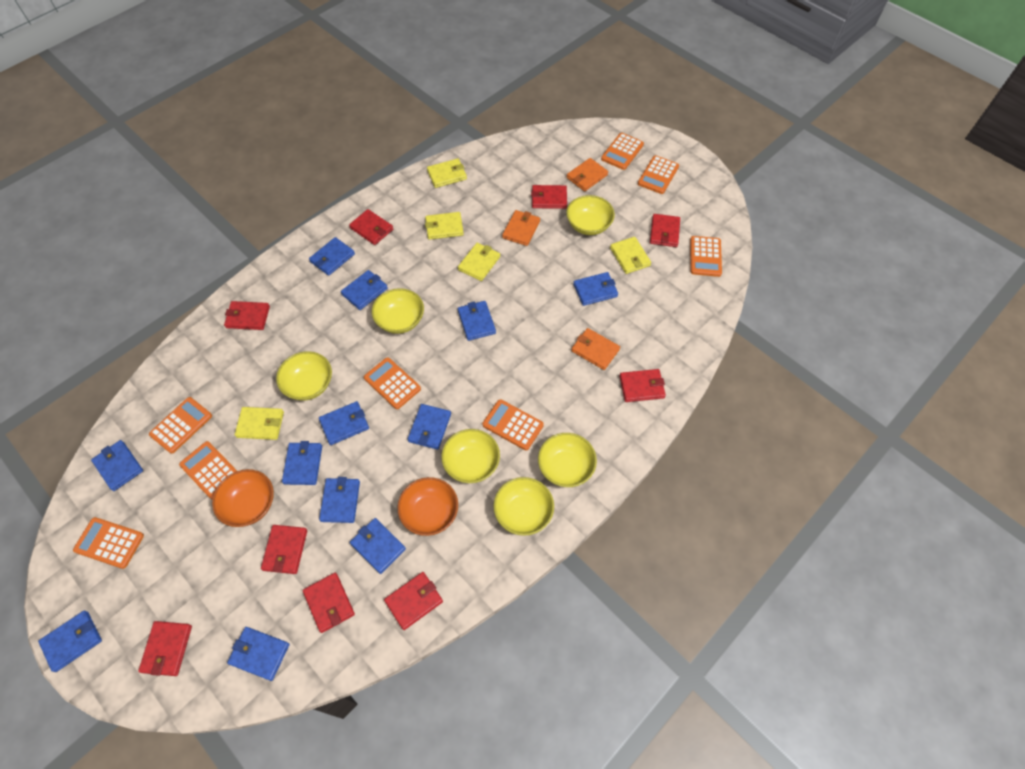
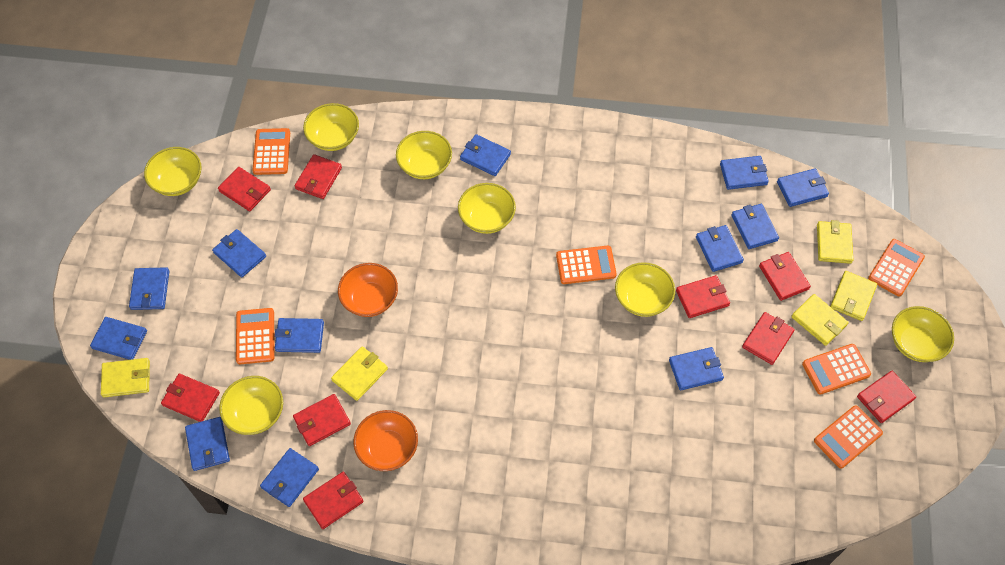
orange calculator: 8 -> 6
orange wallet: 3 -> 0
yellow bowl: 6 -> 7

